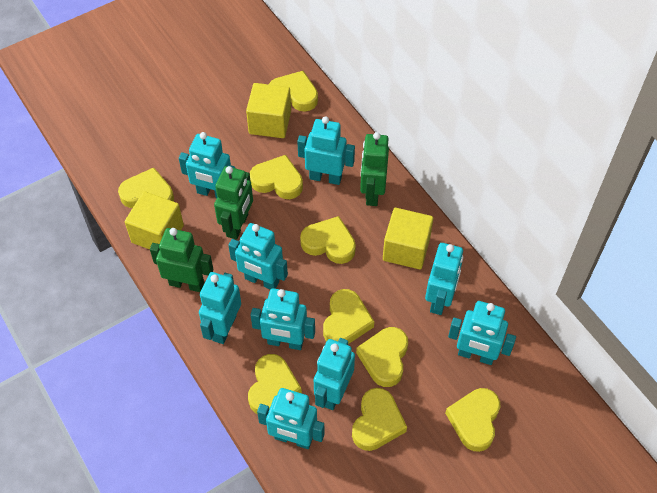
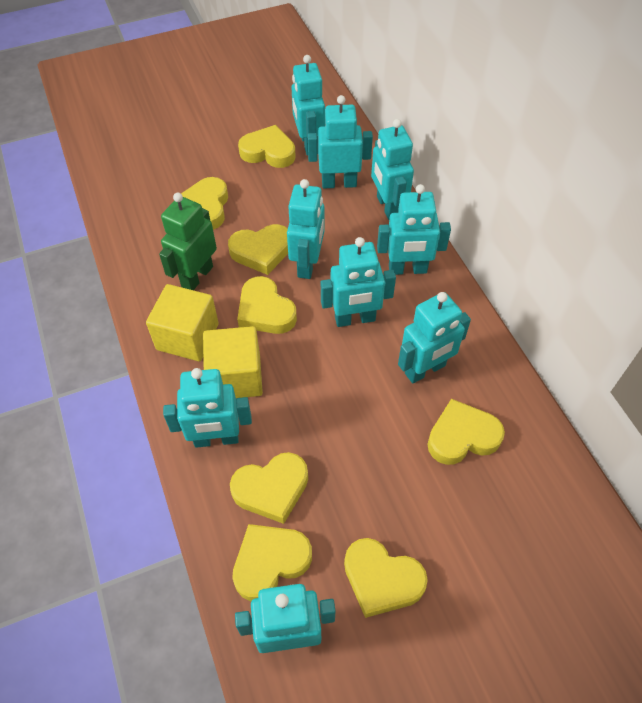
green robot: 3 -> 1
yellow cube: 3 -> 2
yellow heart: 9 -> 8

